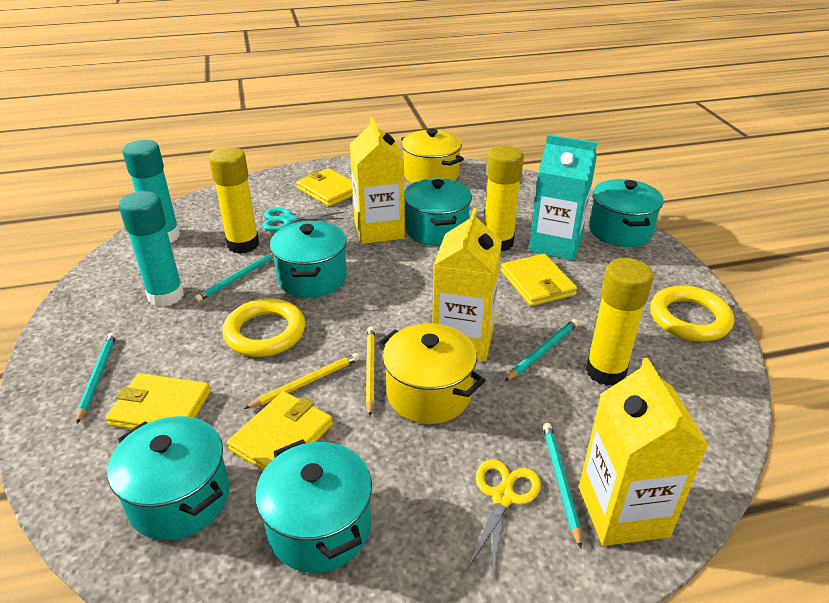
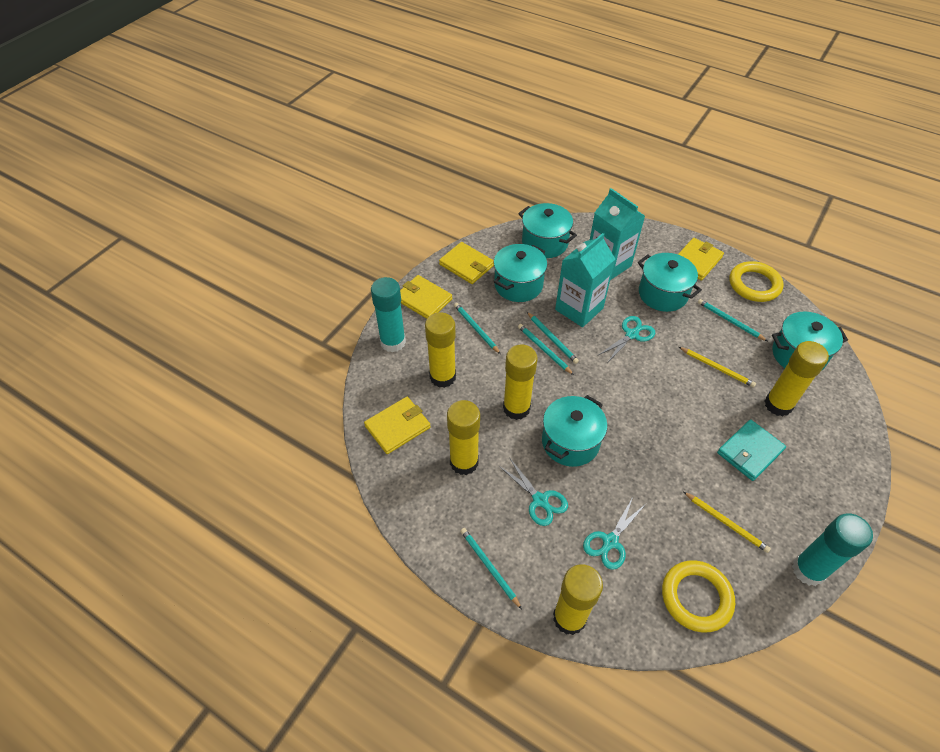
turquoise carton: 1 -> 2
turquoise pencil: 4 -> 5
turquoise scissors: 1 -> 3
turquoise wallet: 0 -> 1
yellow carton: 3 -> 0
yellow glue stick: 3 -> 5
yellow pot: 2 -> 0
yellow scissors: 1 -> 0

